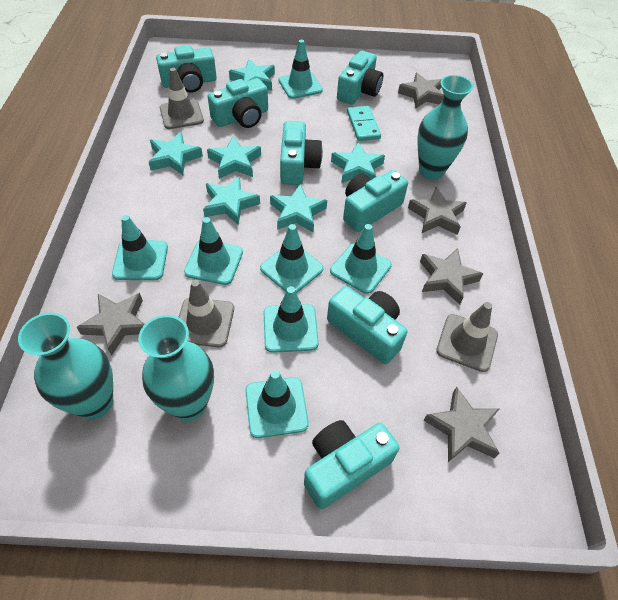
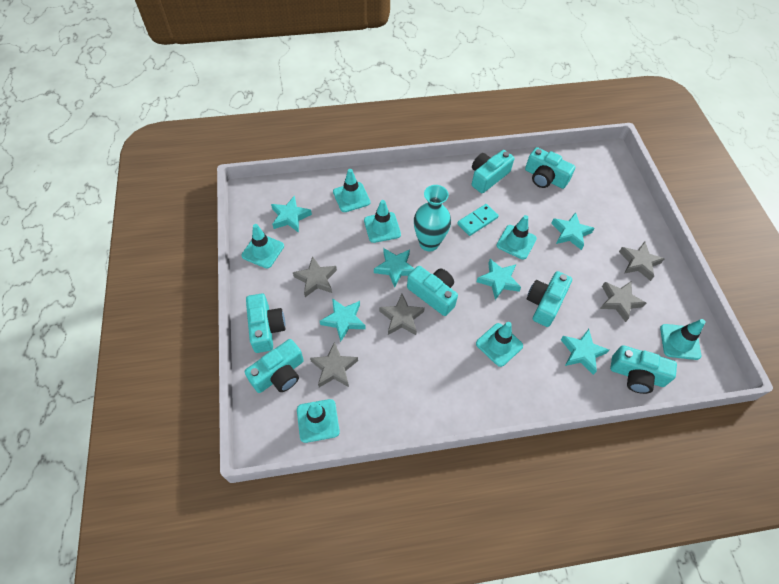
grey traffic cone: 3 -> 0
turquoise vase: 3 -> 1

